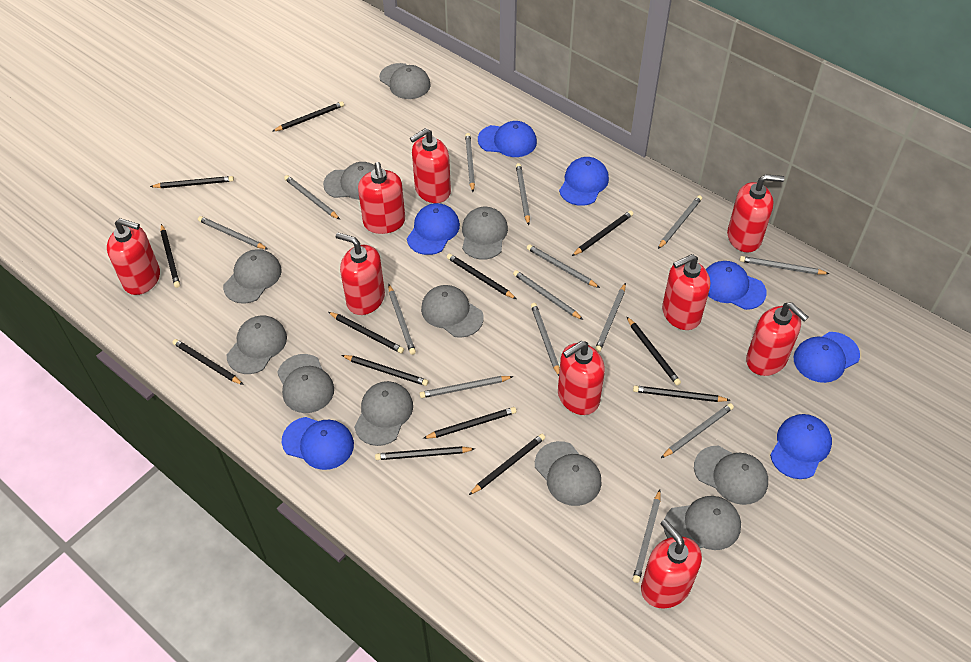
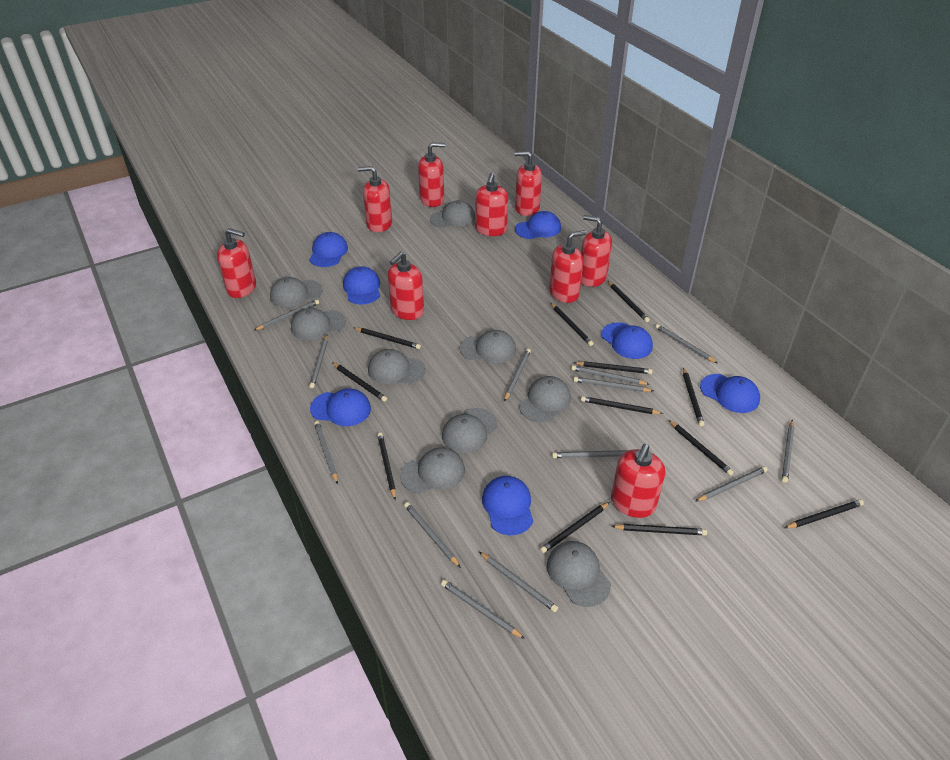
black pencil: 13 -> 12
grey cap: 11 -> 9
grey pencil: 14 -> 13

